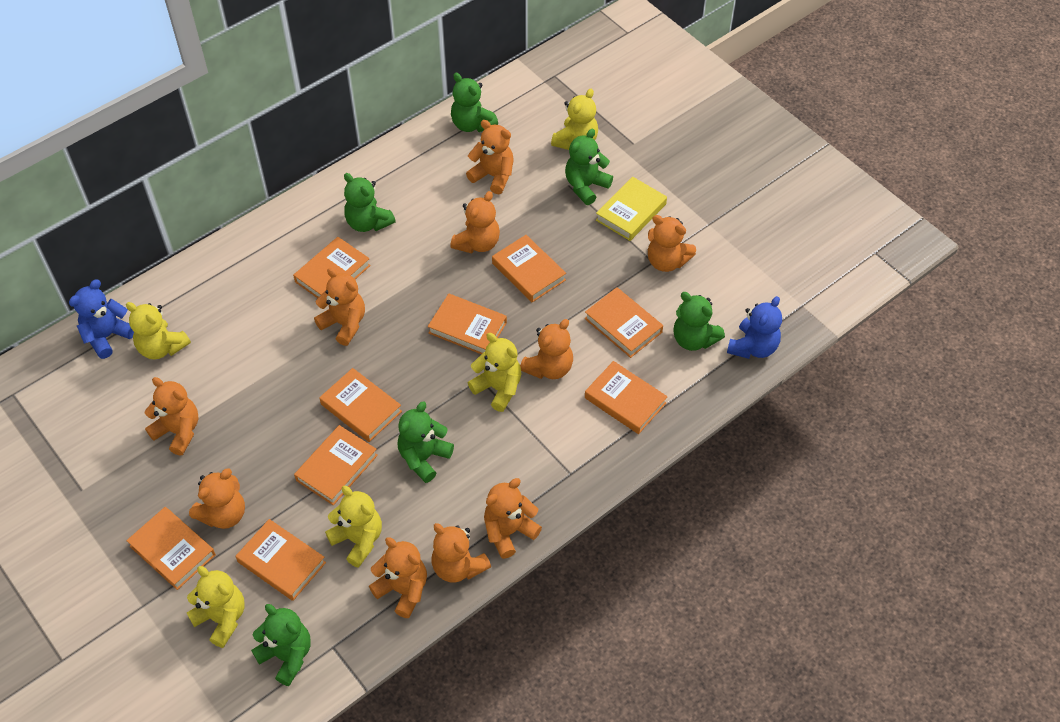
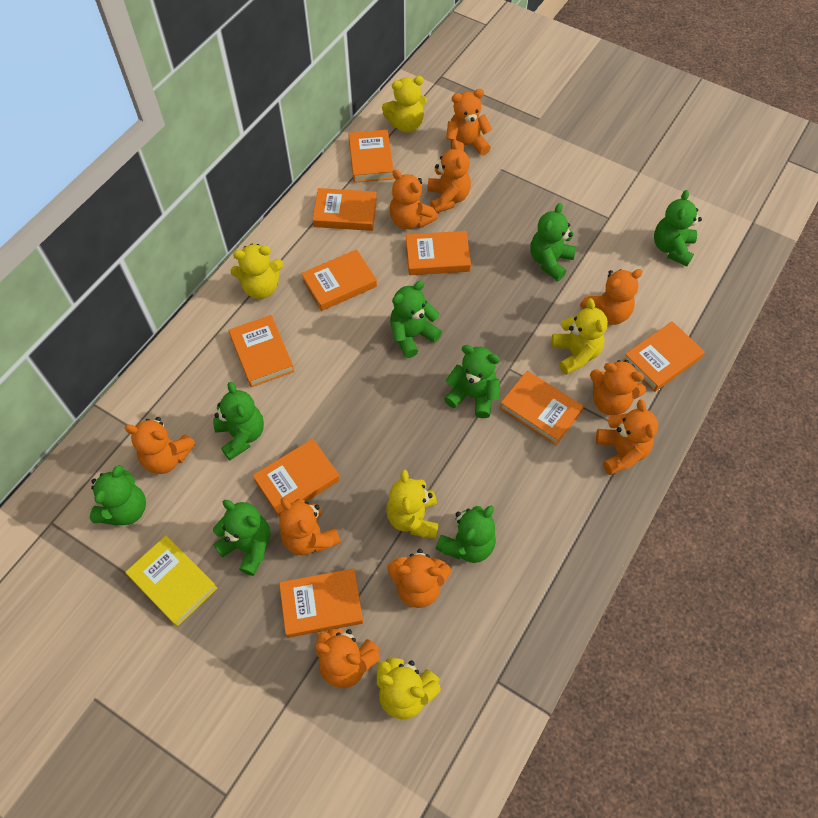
blue teddy bear: 2 -> 0
green teddy bear: 6 -> 8

